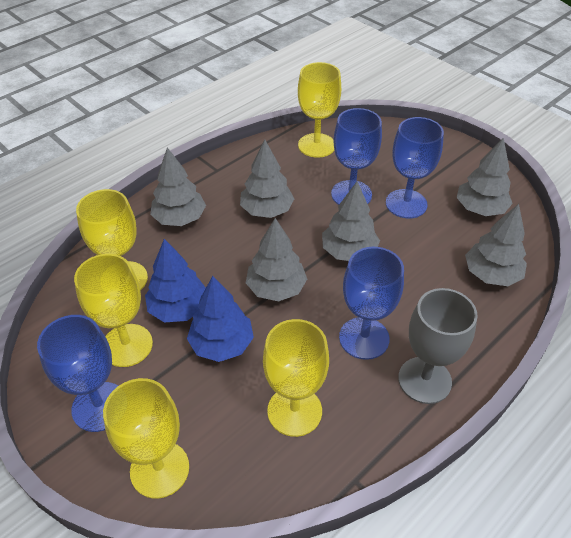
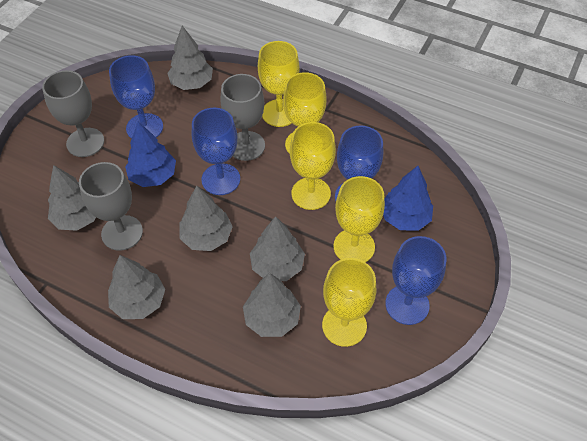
grey goblet: 1 -> 3

